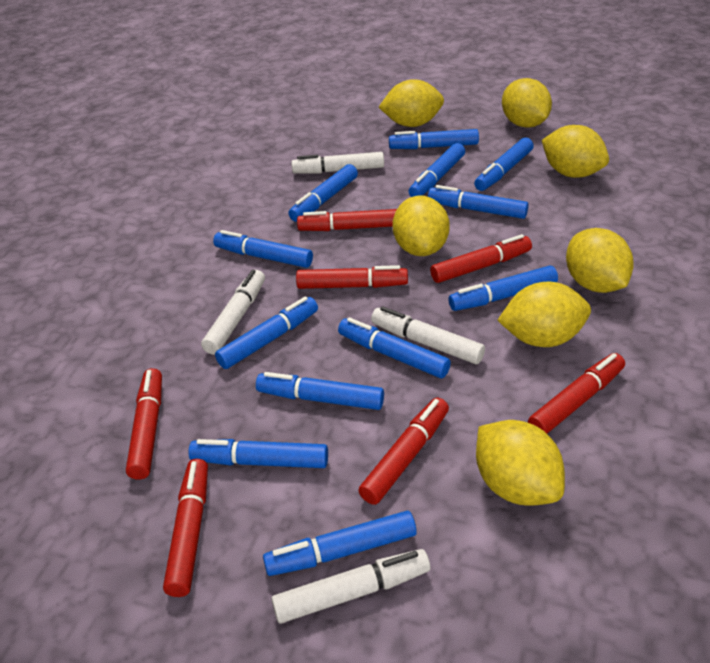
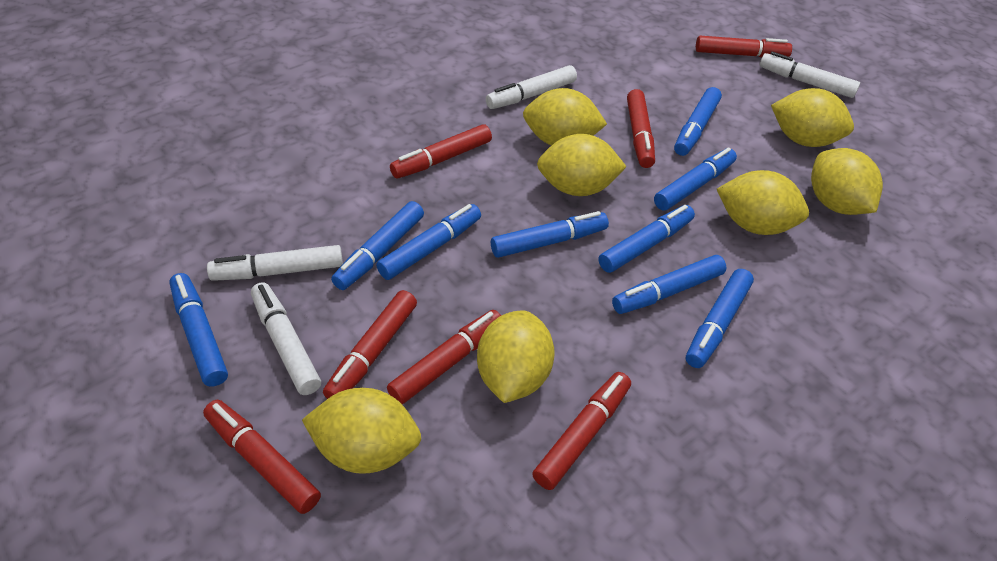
blue marker: 12 -> 9

